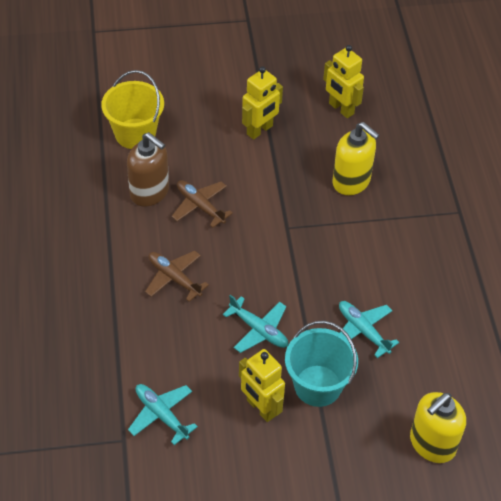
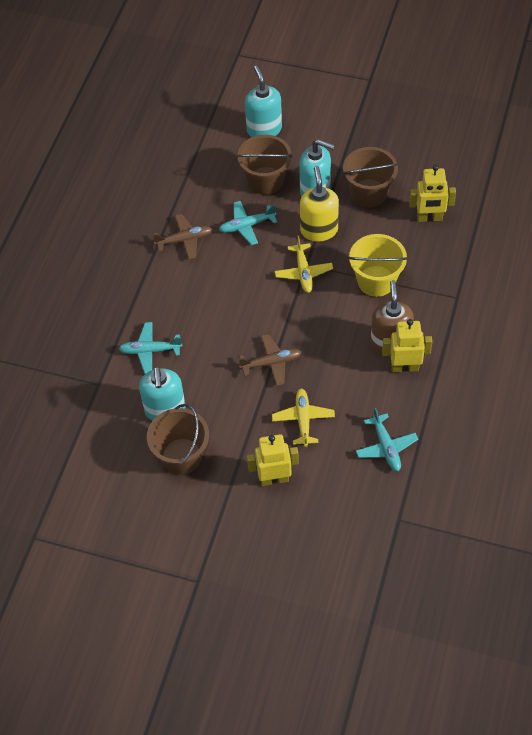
brown bucket: 0 -> 3
turquoise bucket: 1 -> 0
turquoise soap dispenser: 0 -> 3
yellow plane: 0 -> 2
yellow soap dispenser: 2 -> 1

